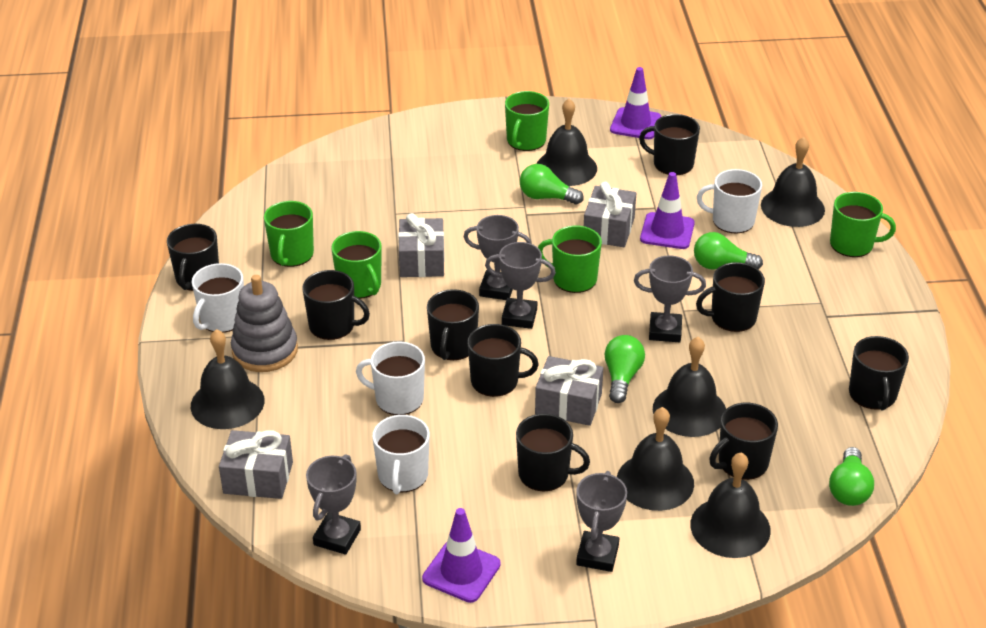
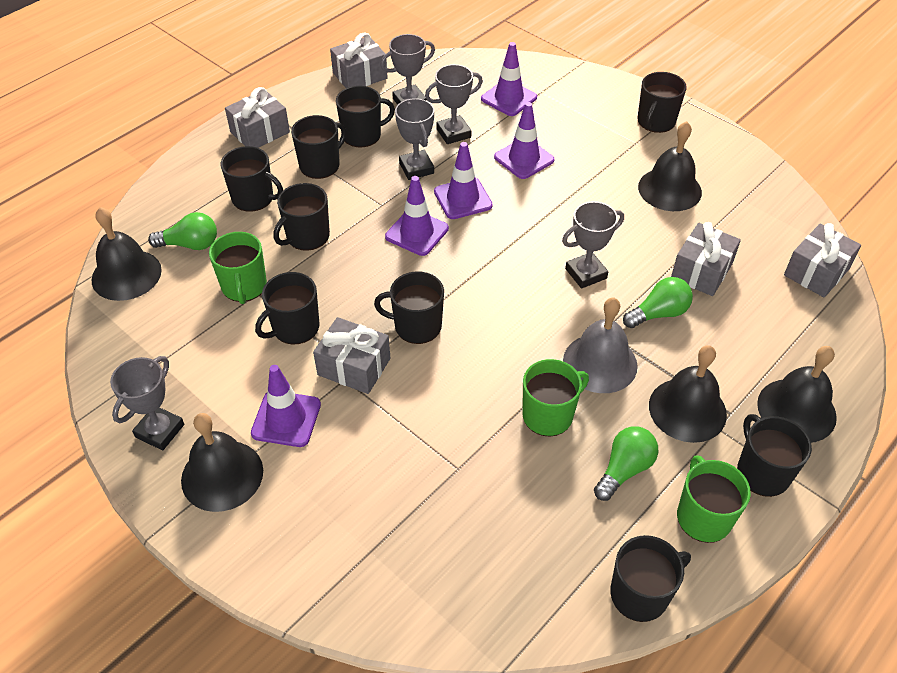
black bell: 6 -> 5
green light bulb: 4 -> 3
green mug: 5 -> 3
grey bell: 0 -> 1
grey gift: 4 -> 5
grey stacking toy: 1 -> 0
purple traffic cone: 3 -> 5
white mug: 4 -> 0

